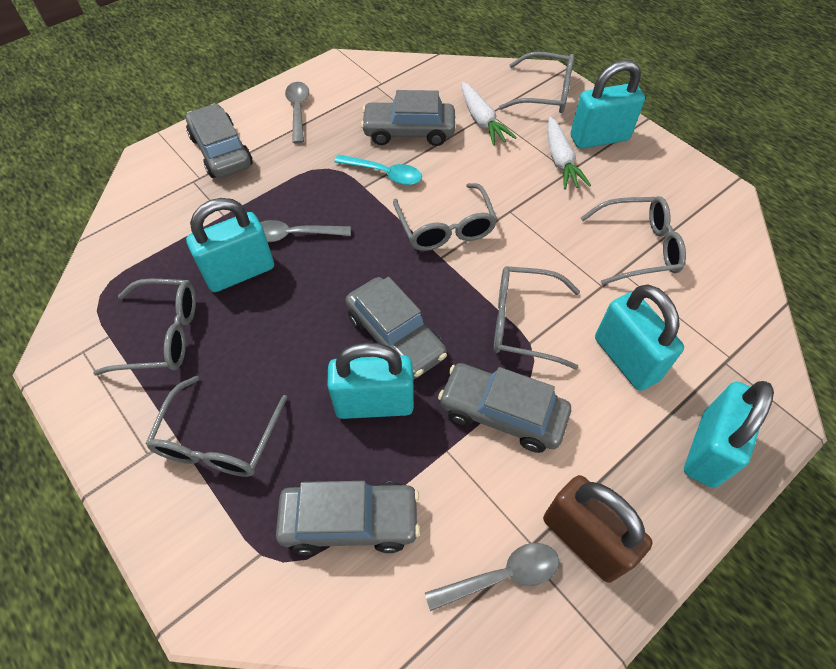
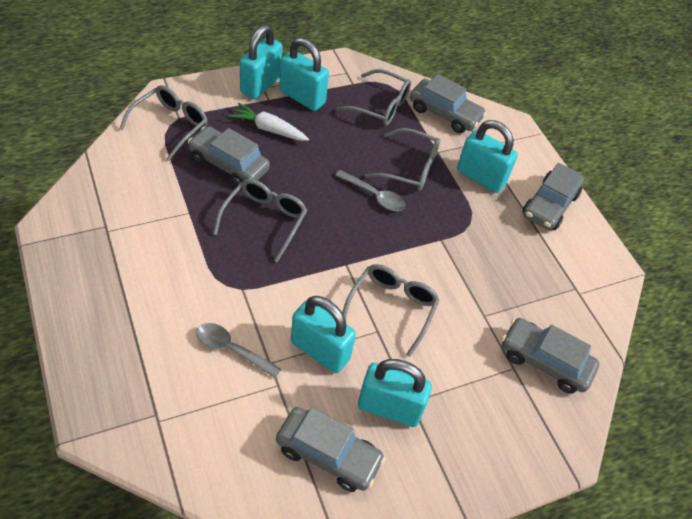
brown padlock: 1 -> 0
grey glasses: 6 -> 5
grey spoon: 3 -> 2
turquoise spoon: 1 -> 0
white carrot: 2 -> 1

